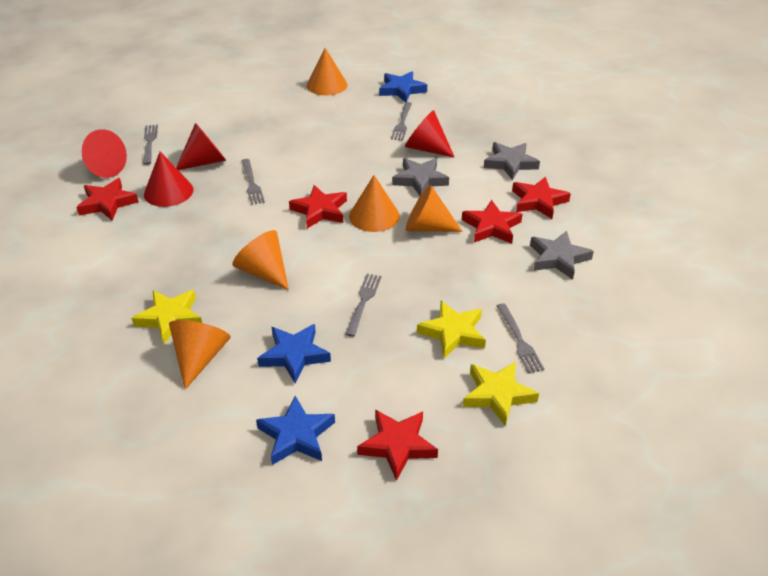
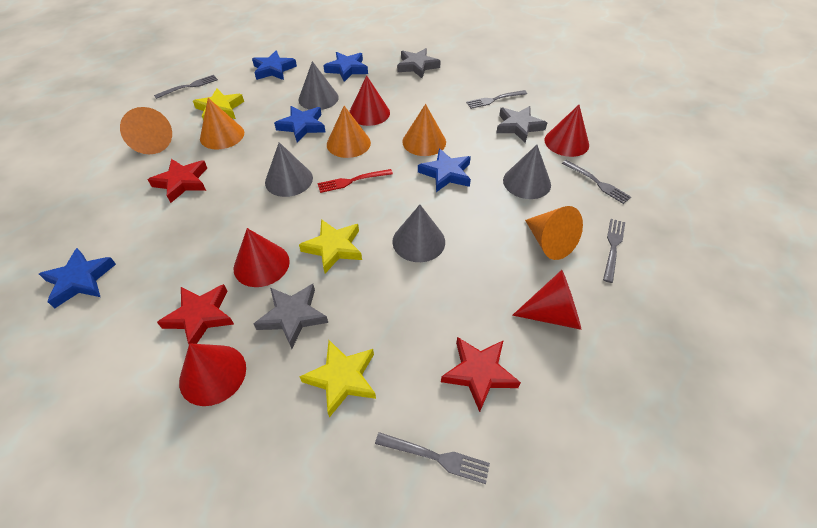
blue star: 3 -> 5
grey cone: 0 -> 4
red cone: 4 -> 5
red fork: 0 -> 1
red star: 5 -> 3

